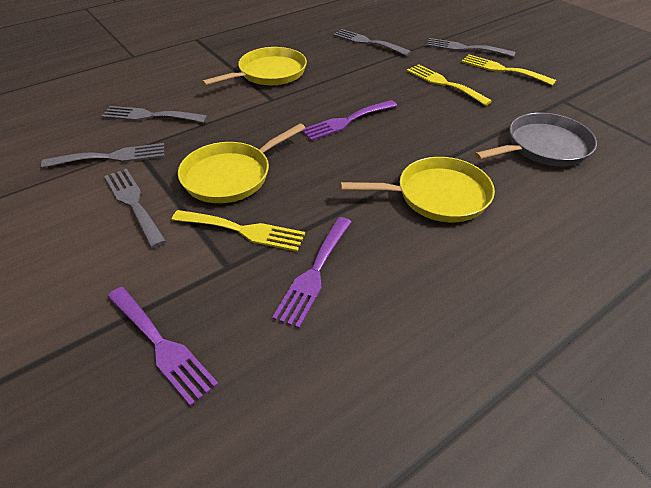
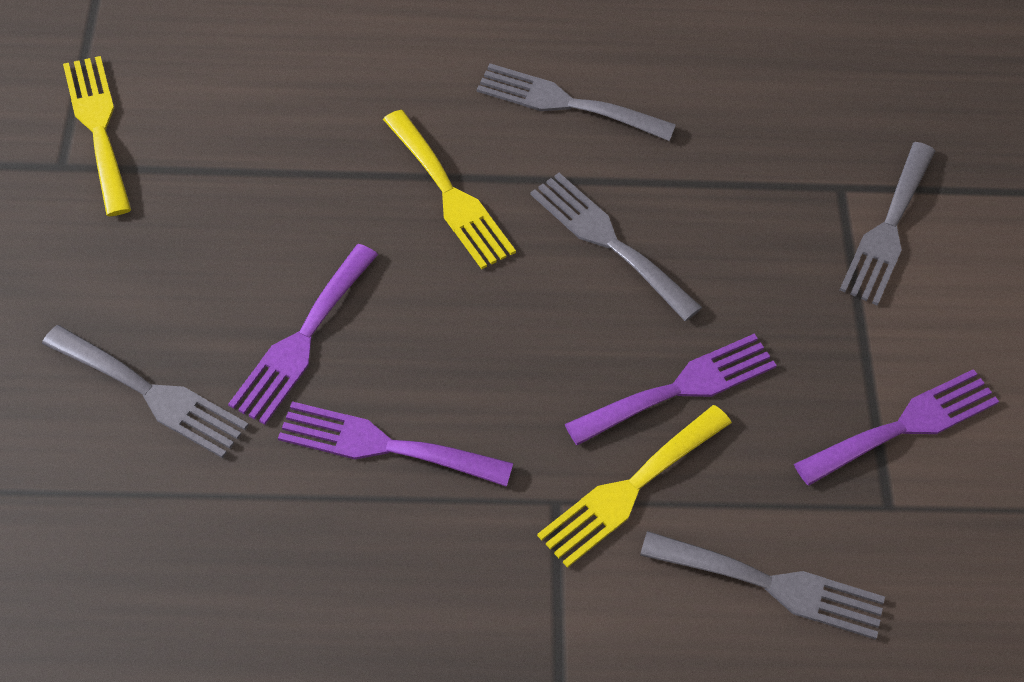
grey pan: 1 -> 0
purple fork: 3 -> 4
yellow pan: 3 -> 0

